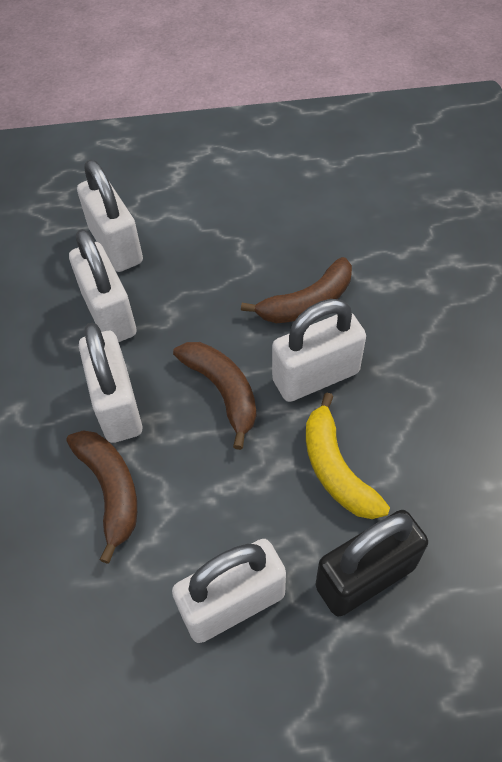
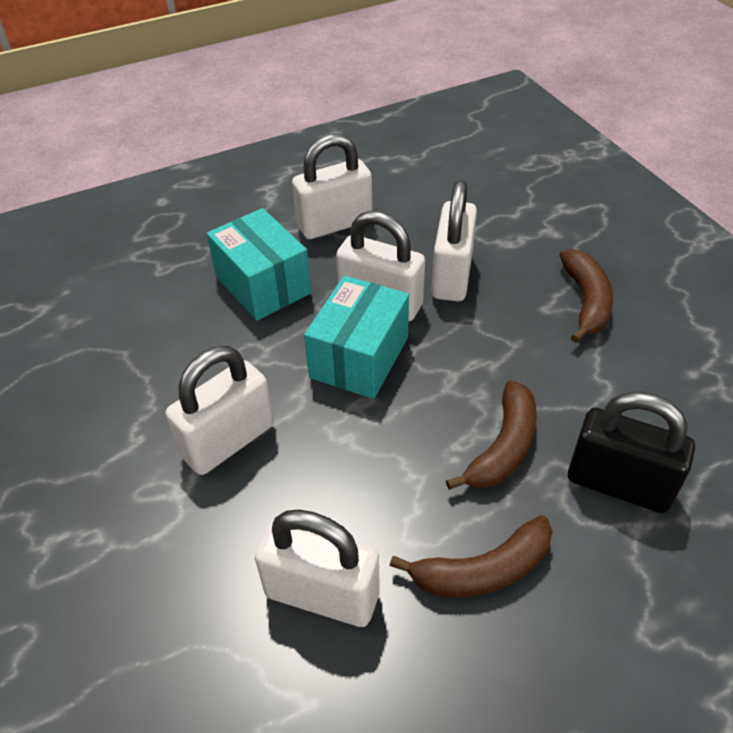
turquoise box: 0 -> 2
yellow banana: 1 -> 0

